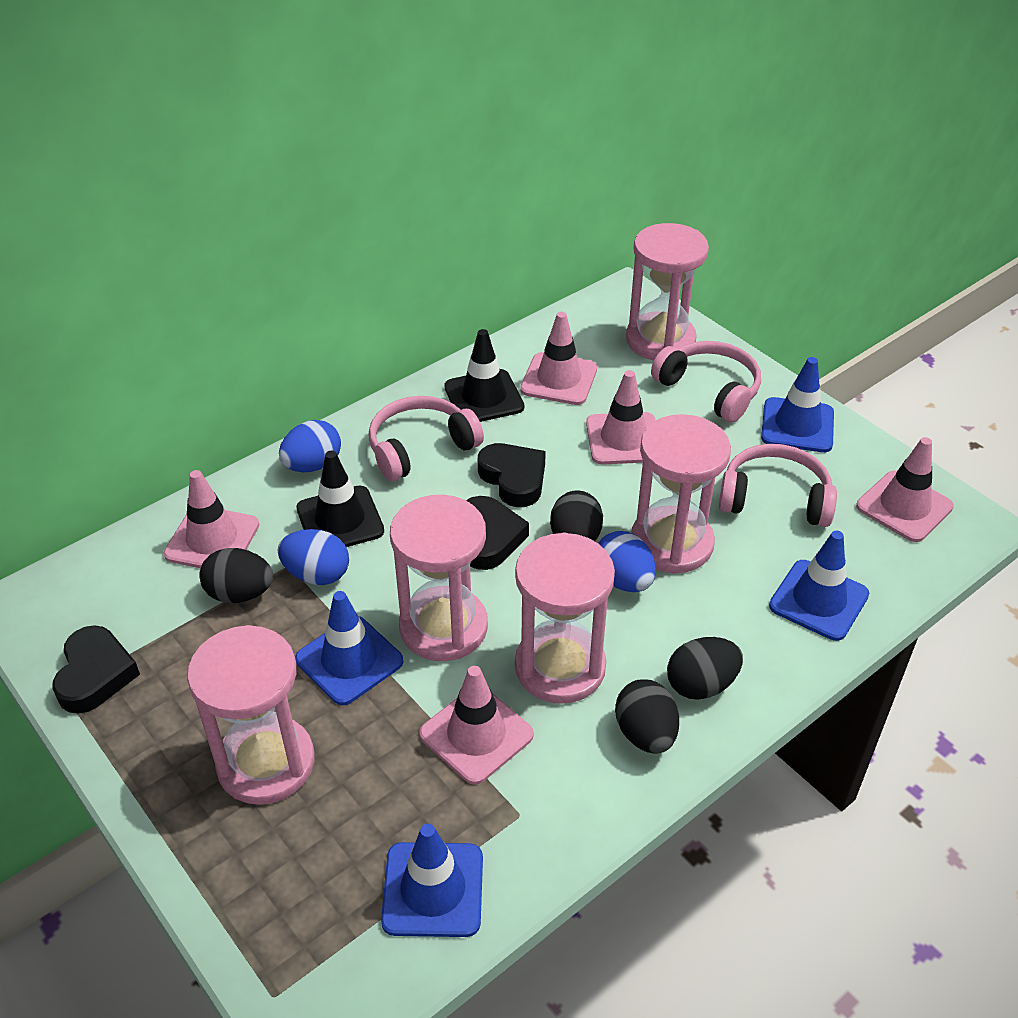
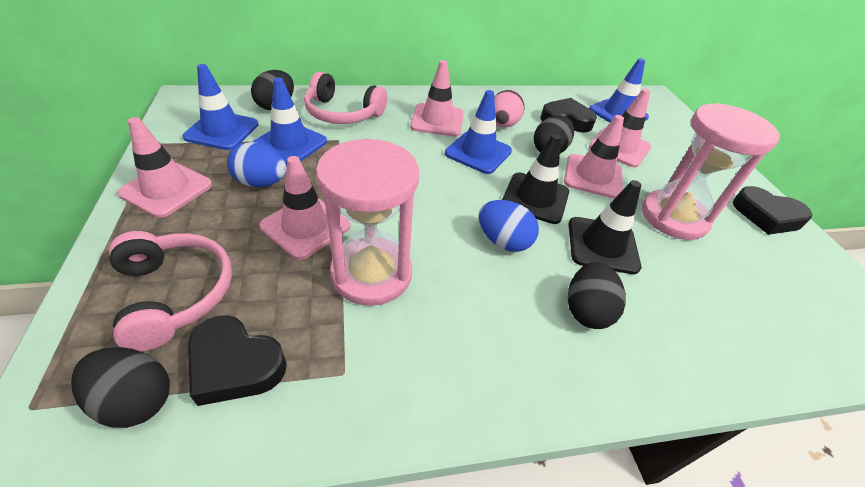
blue egg: 3 -> 2
pink egg: 0 -> 1
pink headphones: 3 -> 2
pink hourglass: 5 -> 2

